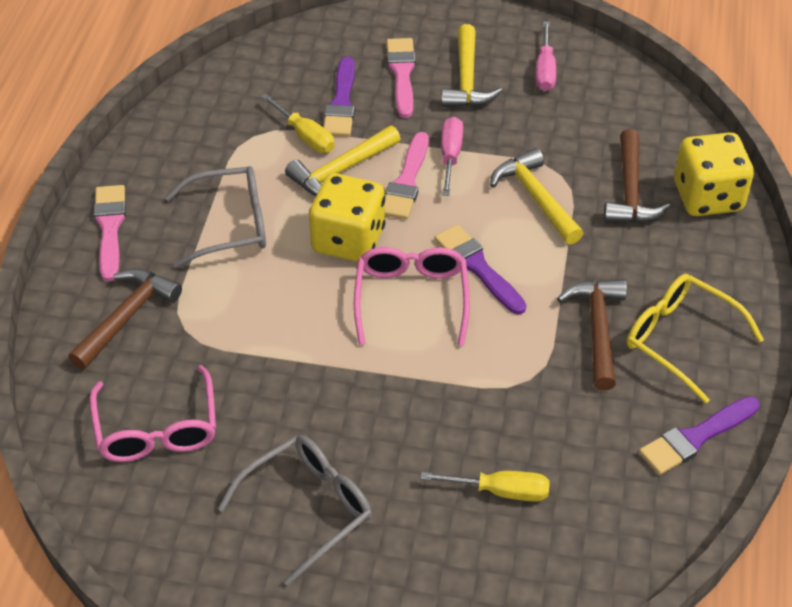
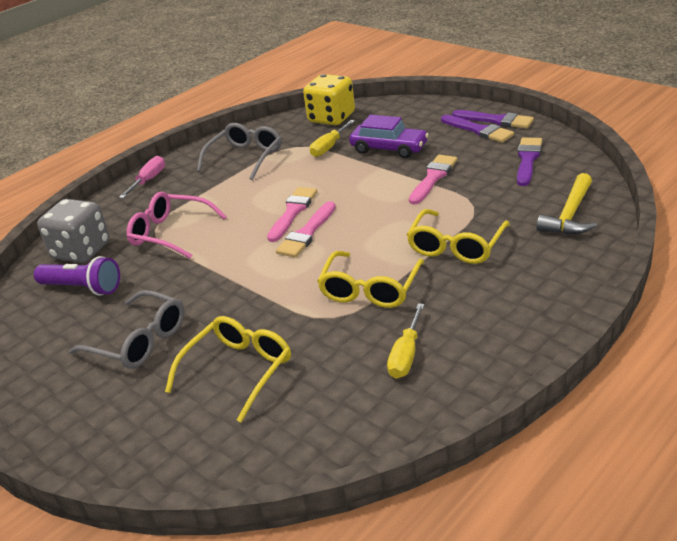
brown hammer: 3 -> 0
grey dice: 0 -> 1
pink glasses: 2 -> 1
pink screwdriver: 2 -> 1
purple car: 0 -> 1
purple flashlight: 0 -> 1
yellow dice: 2 -> 1
yellow glasses: 1 -> 3
yellow hammer: 3 -> 1

